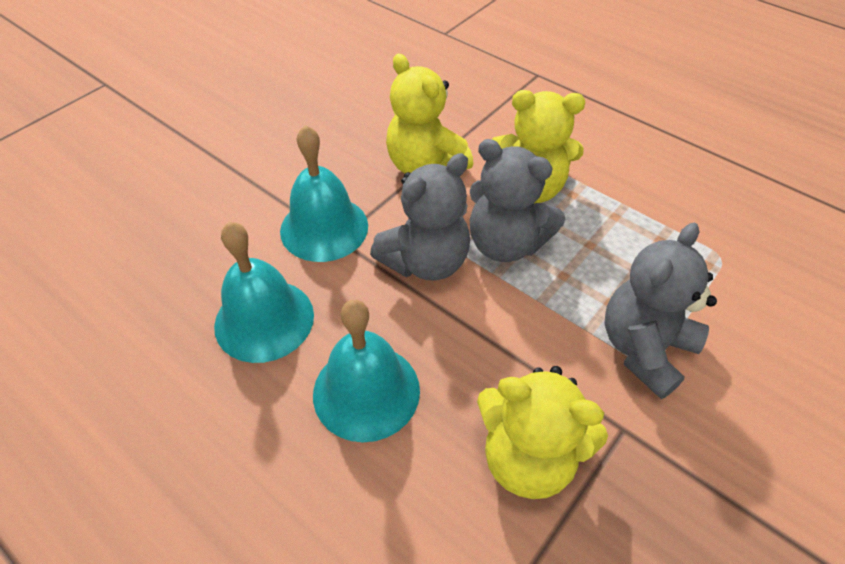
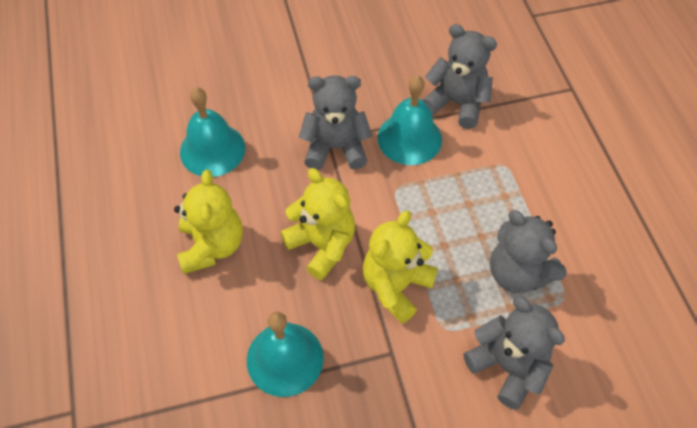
grey teddy bear: 3 -> 4

